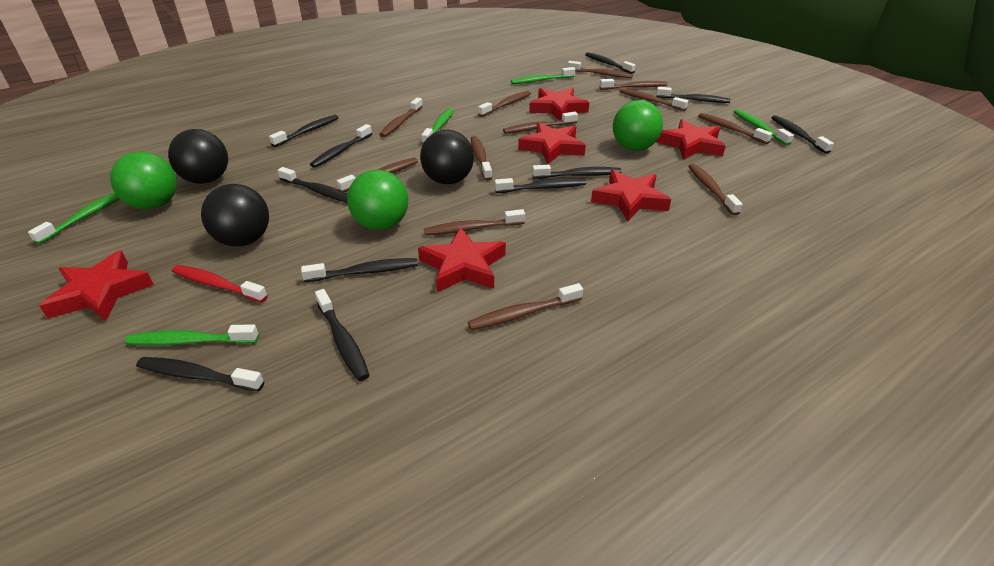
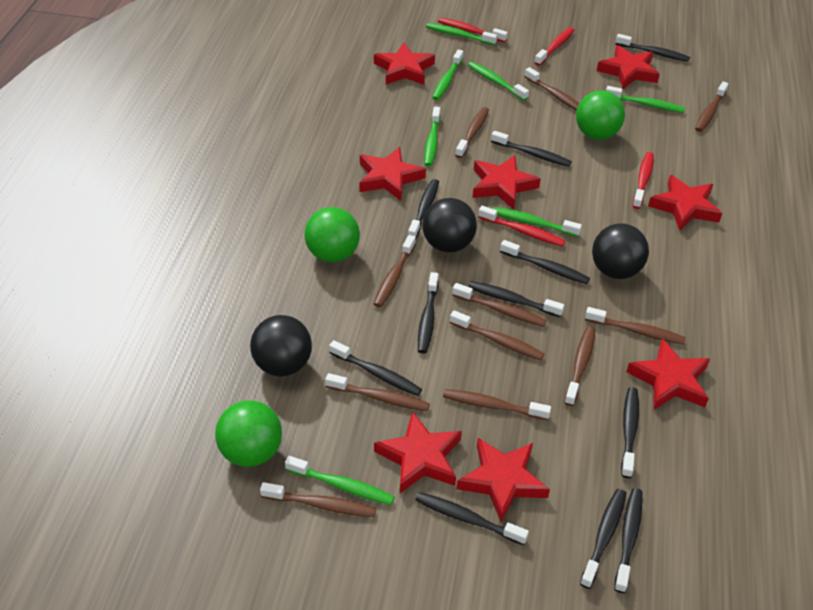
brown toothbrush: 12 -> 11
green toothbrush: 5 -> 7
red star: 6 -> 8
red toothbrush: 1 -> 4

